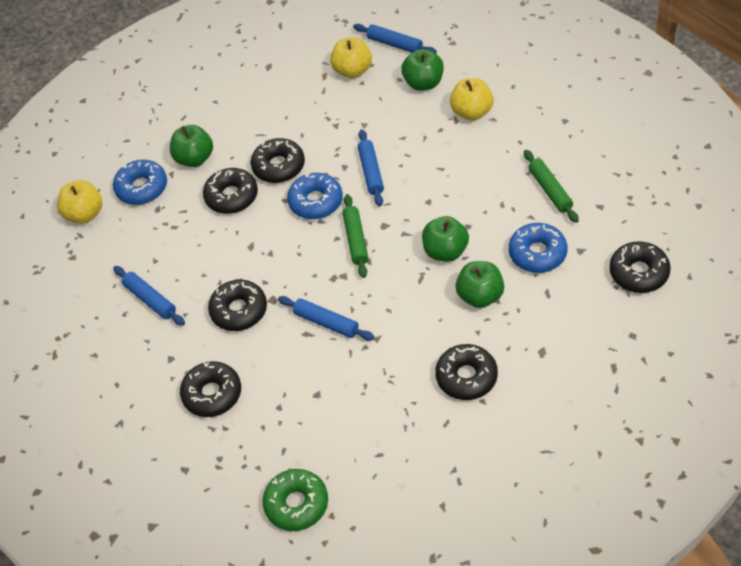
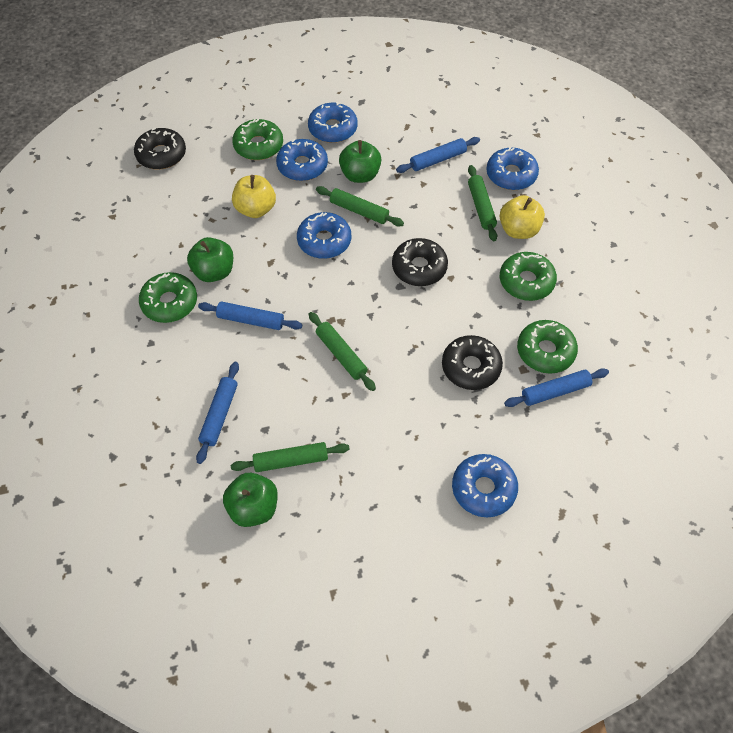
black donut: 6 -> 3
blue donut: 3 -> 5
green apple: 4 -> 3
green donut: 1 -> 4
green rolling pin: 2 -> 4
yellow apple: 3 -> 2

